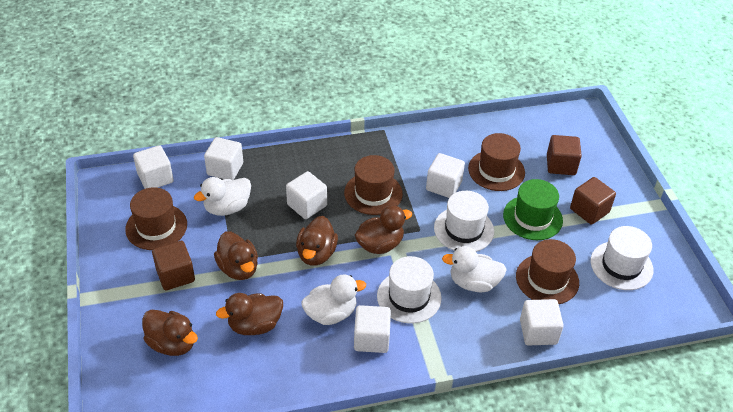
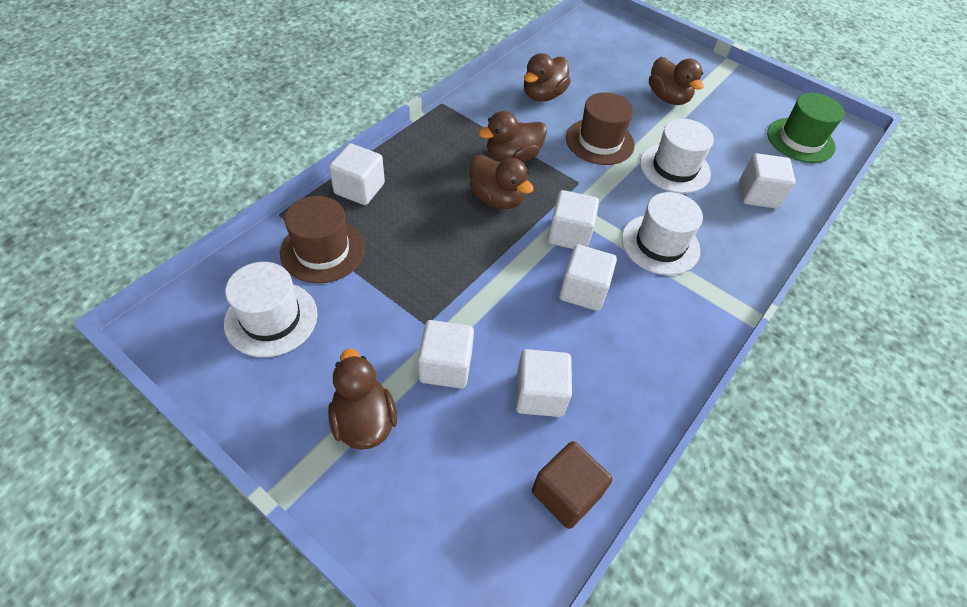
brown cube: 3 -> 1
brown hat: 4 -> 2
white duck: 3 -> 0

